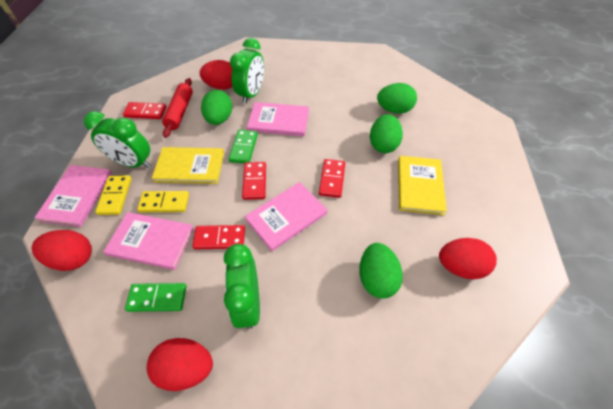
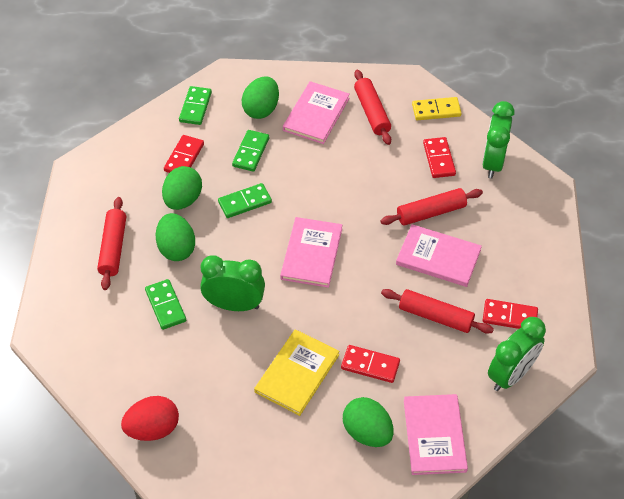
green domino: 2 -> 4
red egg: 4 -> 1
red rolling pin: 1 -> 4
yellow book: 2 -> 1
yellow domino: 2 -> 1

